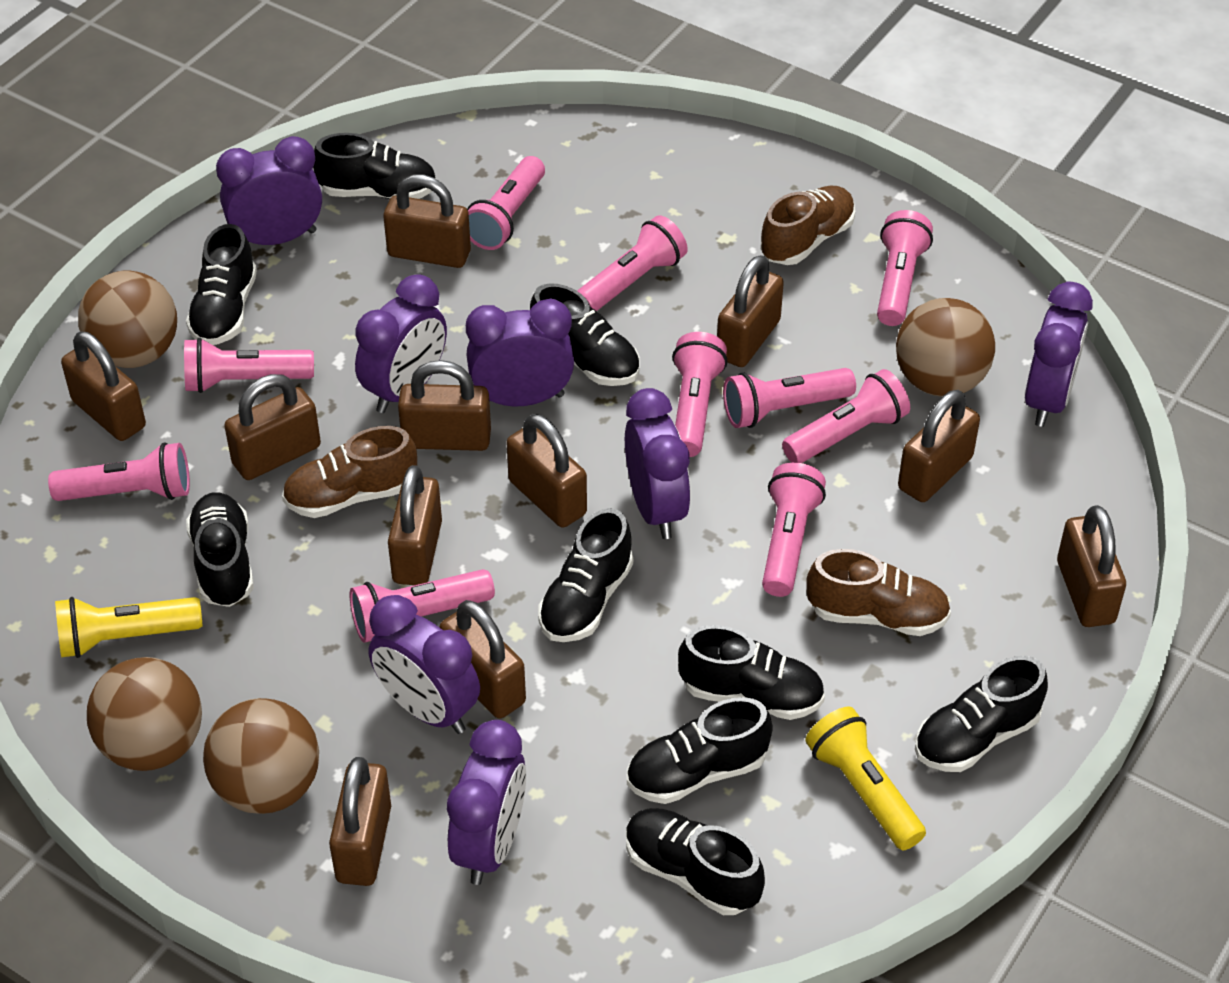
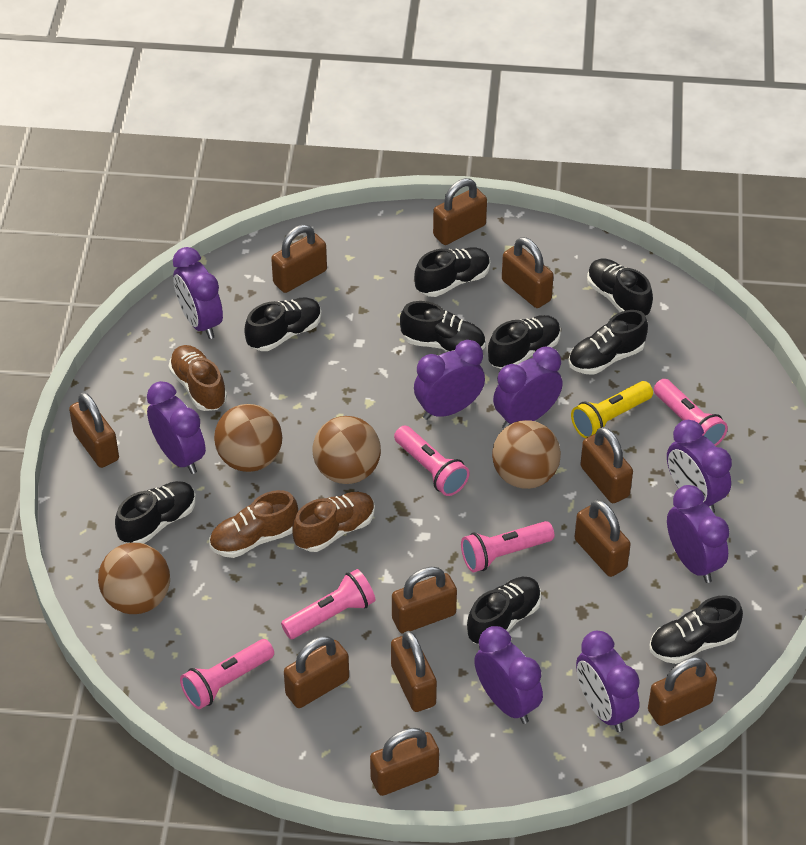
pink flashlight: 10 -> 5
purple clock: 7 -> 8
yellow flashlight: 2 -> 1

